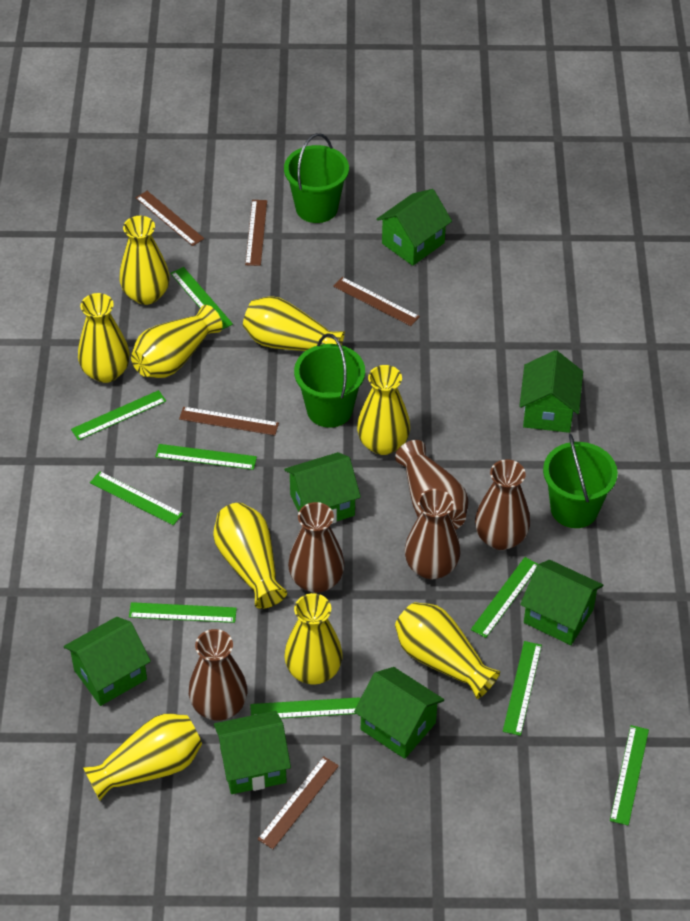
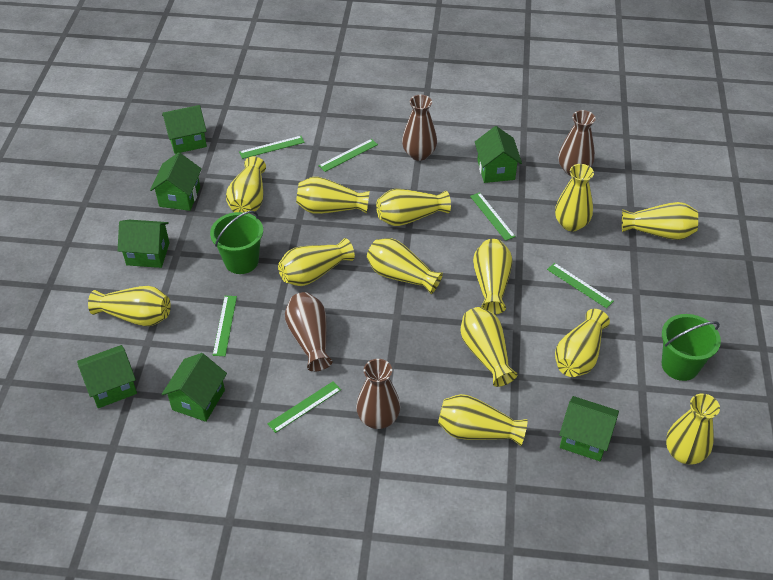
brown ruler: 5 -> 0
brown vase: 5 -> 4
green bucket: 3 -> 2
green ruler: 9 -> 6
yellow vase: 9 -> 13

